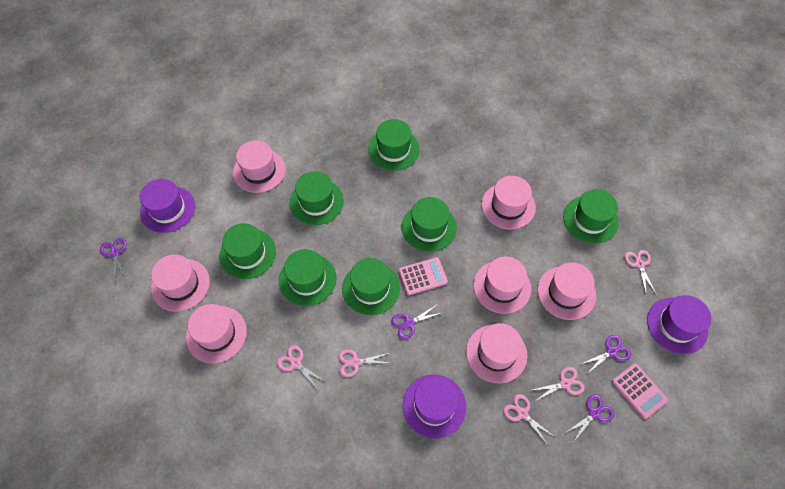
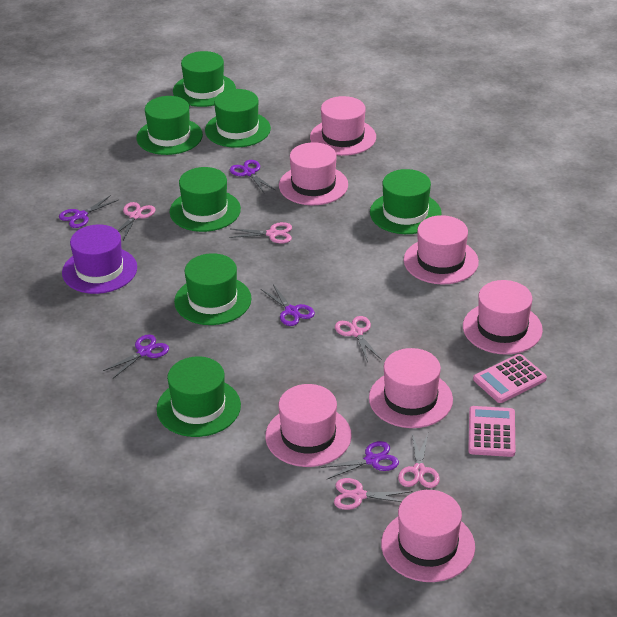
purple hat: 3 -> 1
purple scissors: 4 -> 5

